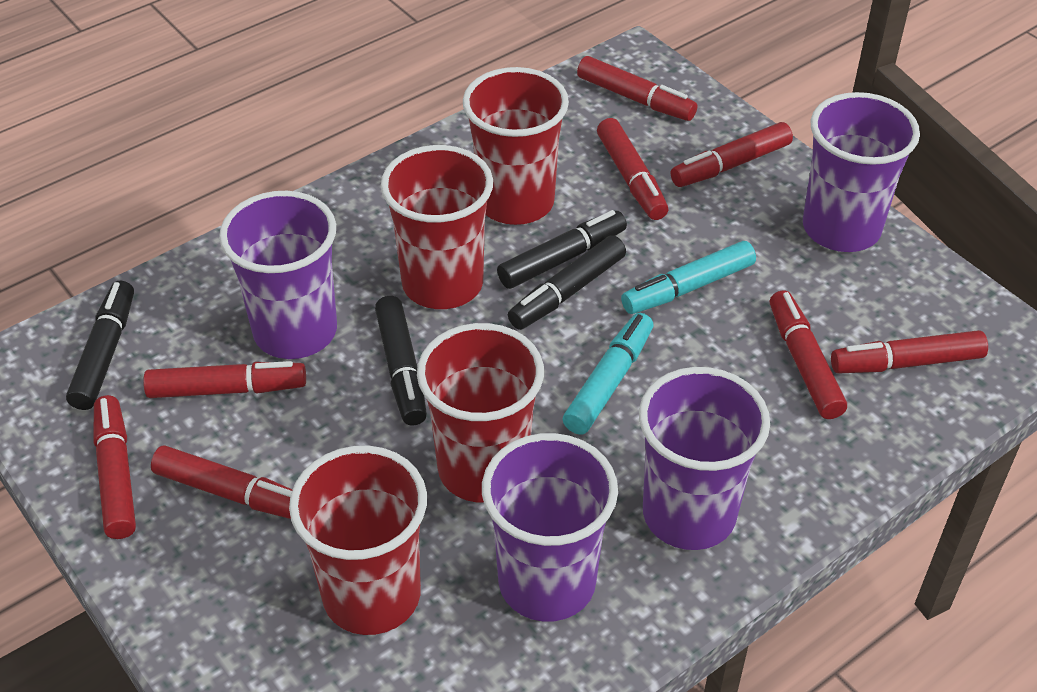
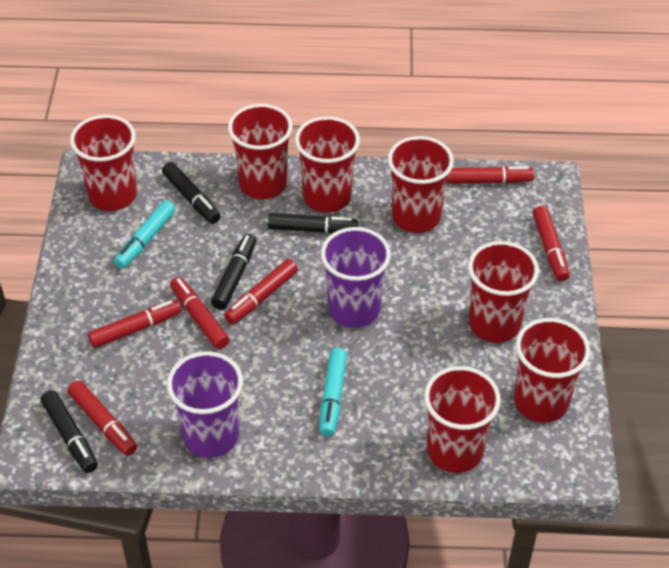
purple cup: 4 -> 2
red cup: 4 -> 7
red marker: 8 -> 6

